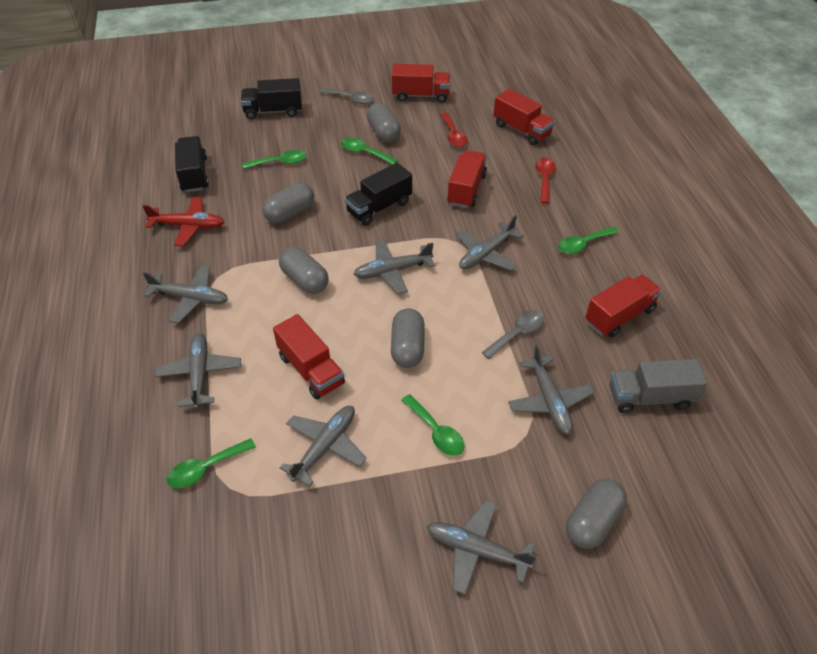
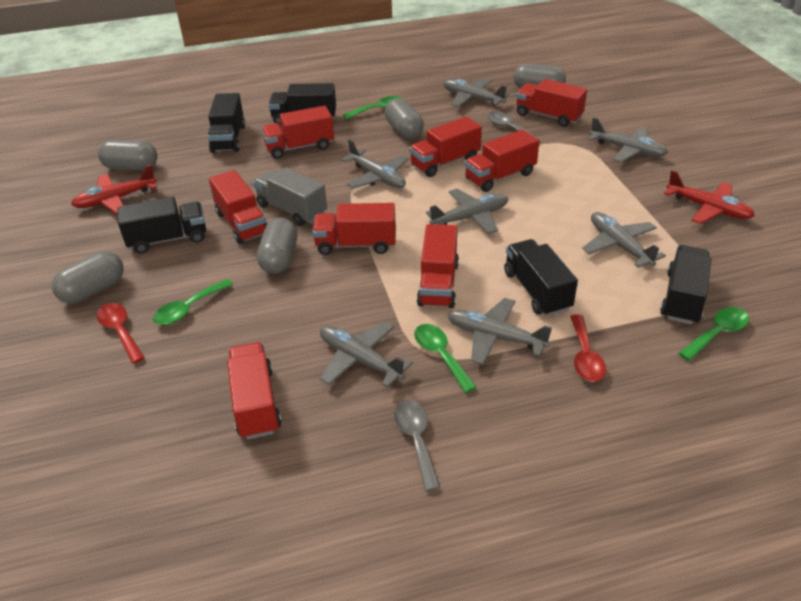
black truck: 3 -> 5
green spoon: 5 -> 4
red plane: 1 -> 2
red truck: 5 -> 8

